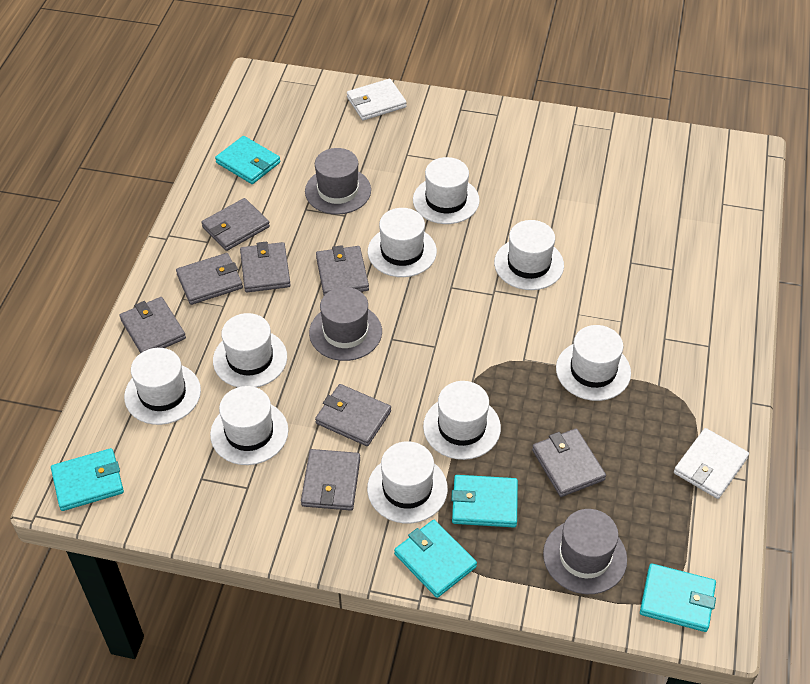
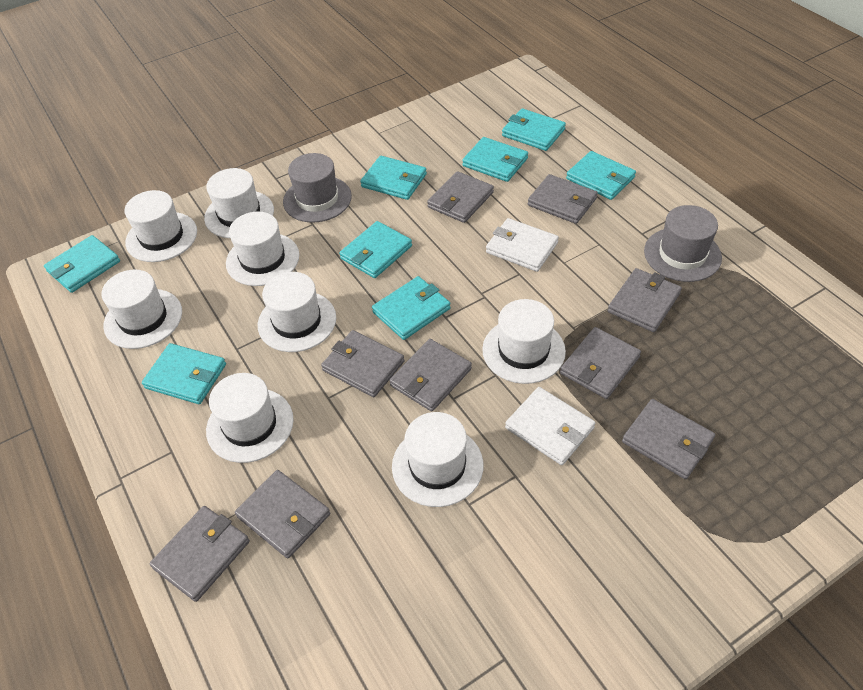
grey hat: 3 -> 2
grey wallet: 8 -> 9
turquoise wallet: 5 -> 8
white hat: 9 -> 8

